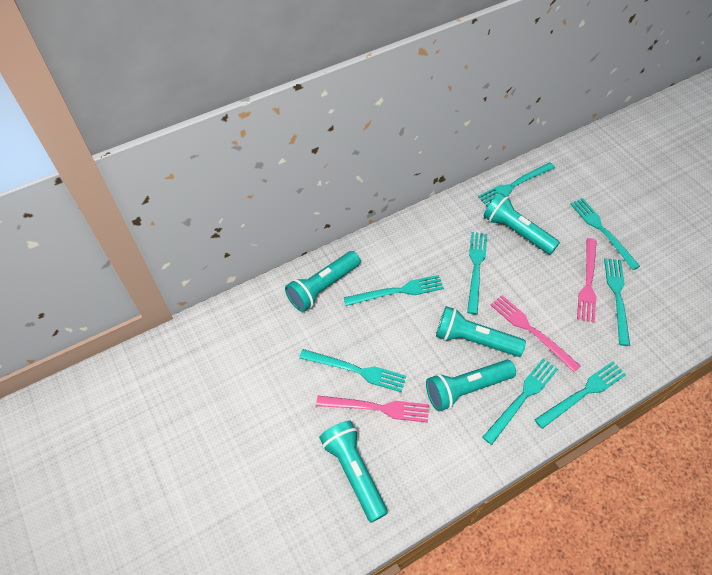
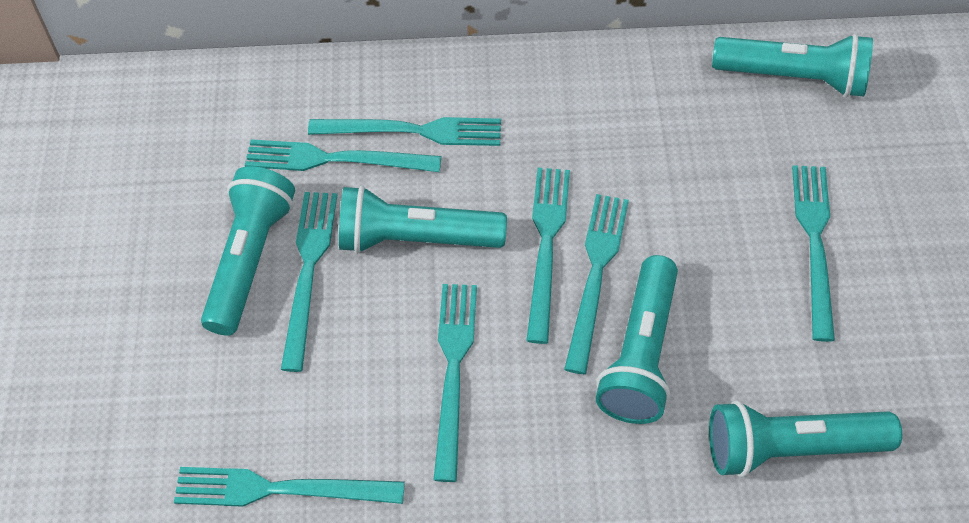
pink fork: 3 -> 0

